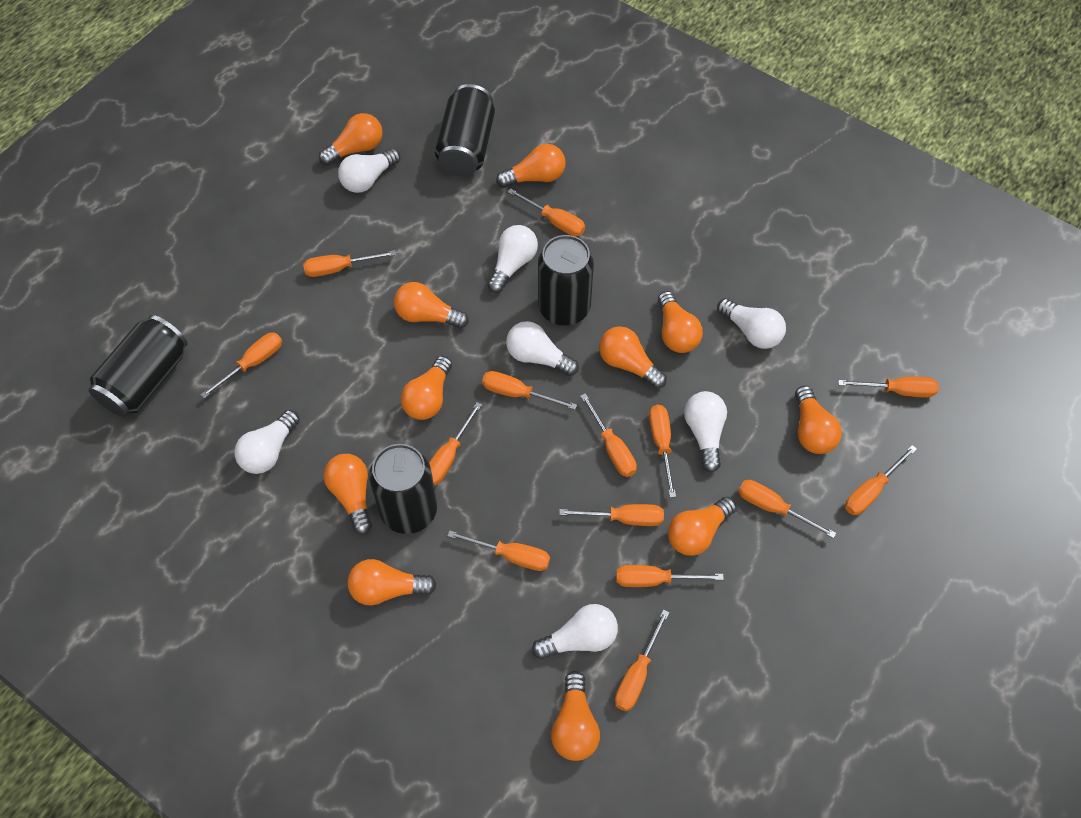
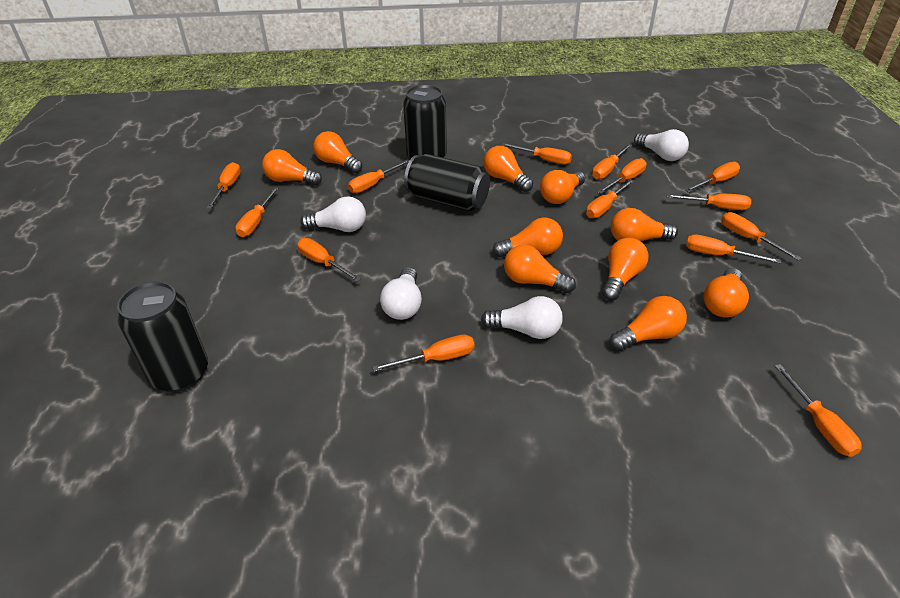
black can: 4 -> 3
orange light bulb: 11 -> 10
white light bulb: 7 -> 4

